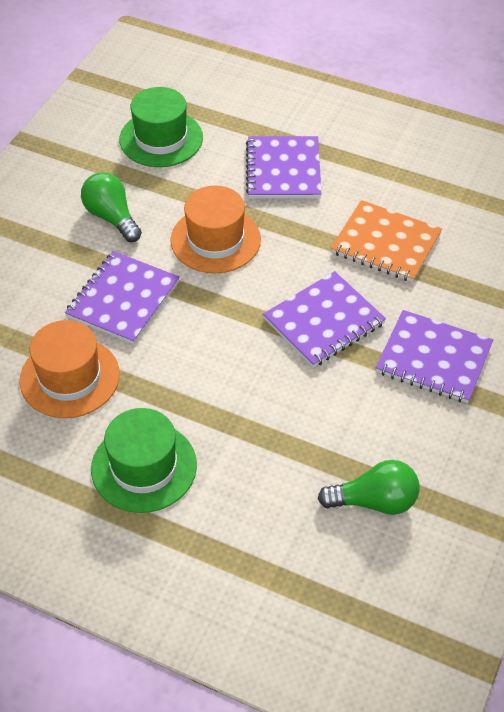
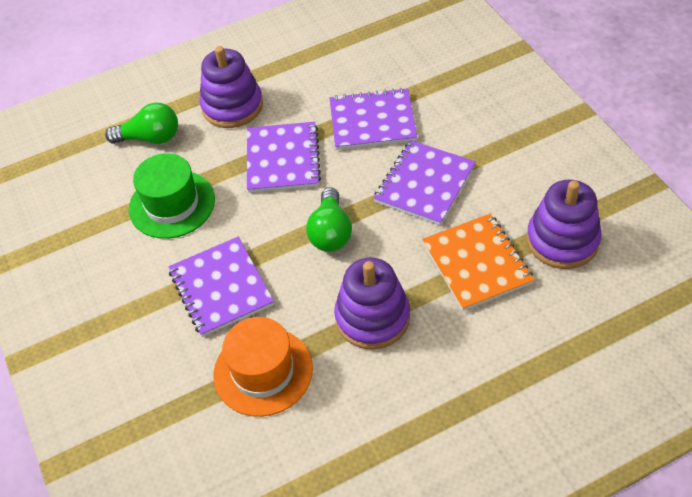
green hat: 2 -> 1
orange hat: 2 -> 1
purple stacking toy: 0 -> 3

